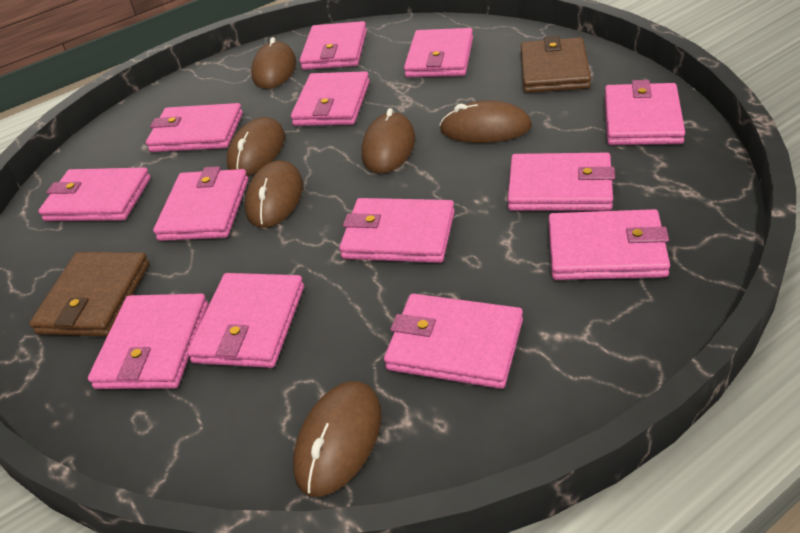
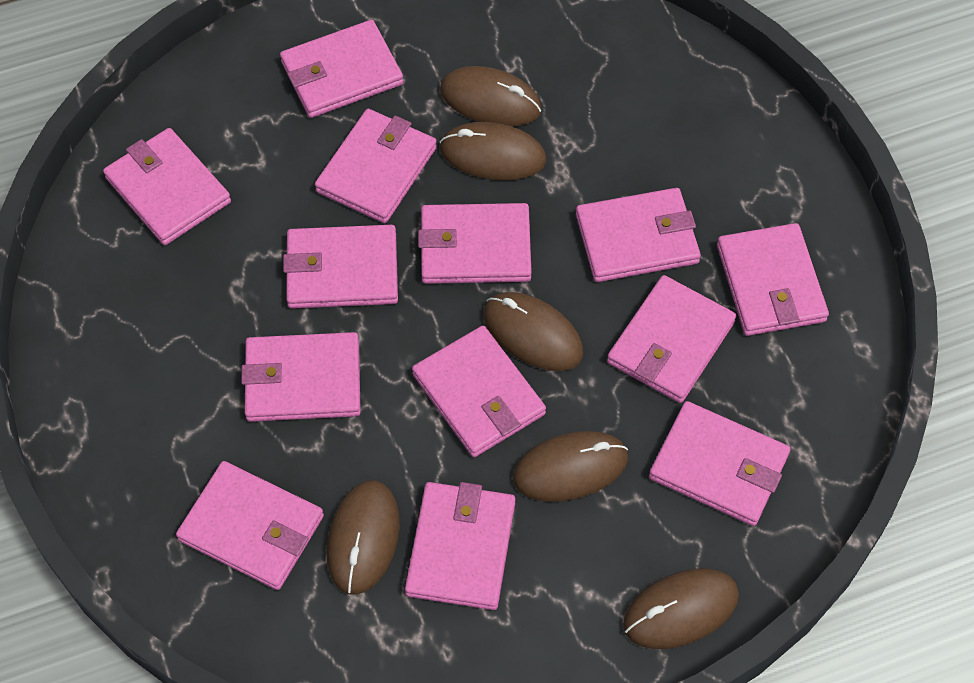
brown wallet: 2 -> 0

